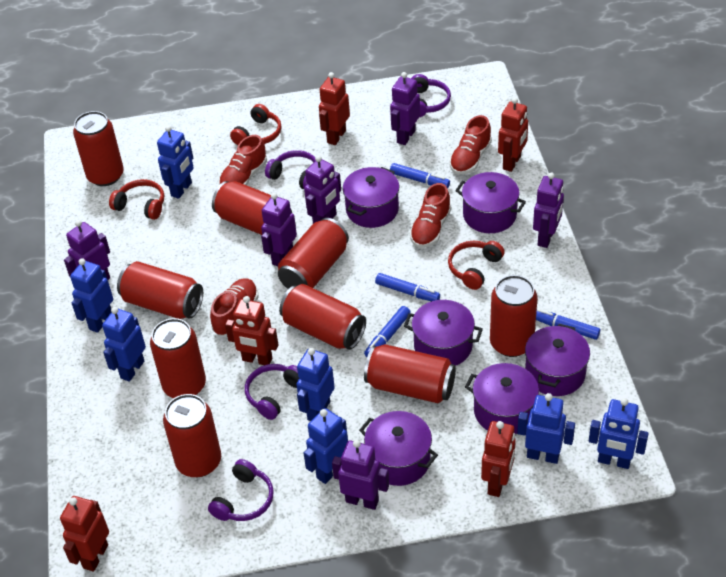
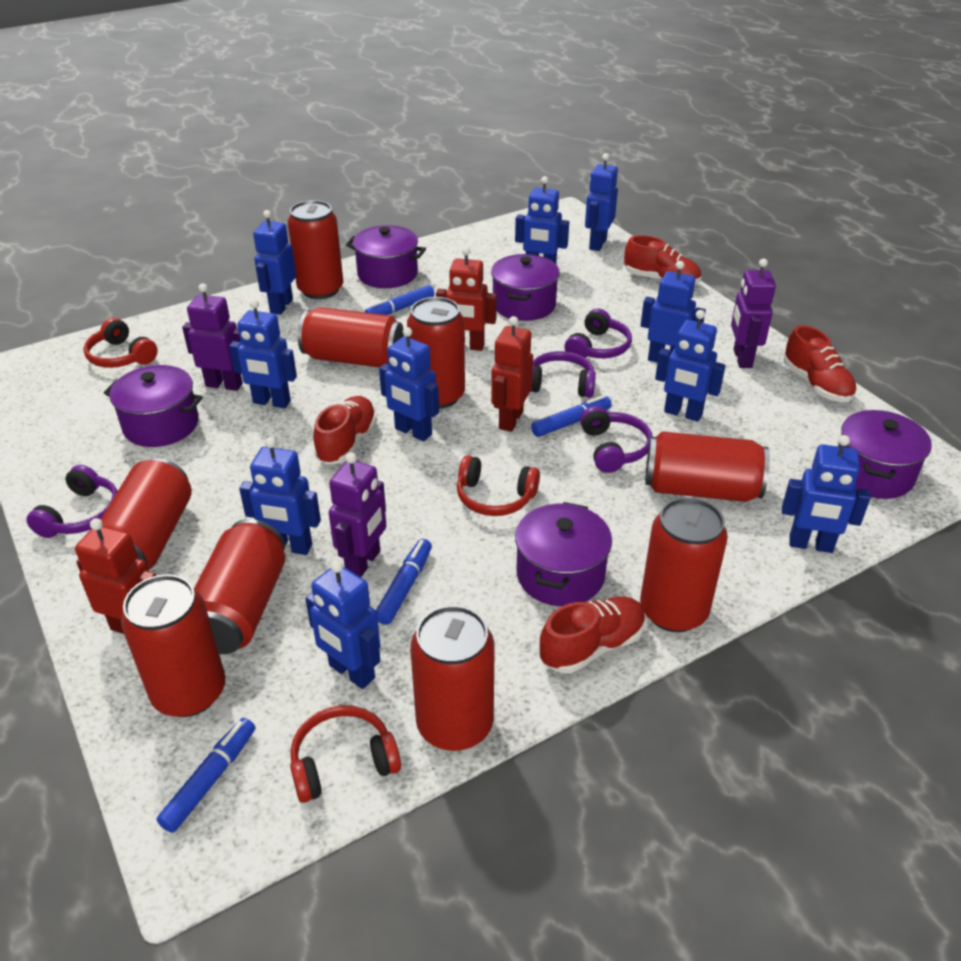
blue robot: 7 -> 10
purple pot: 6 -> 5
purple robot: 6 -> 3
red robot: 5 -> 3

